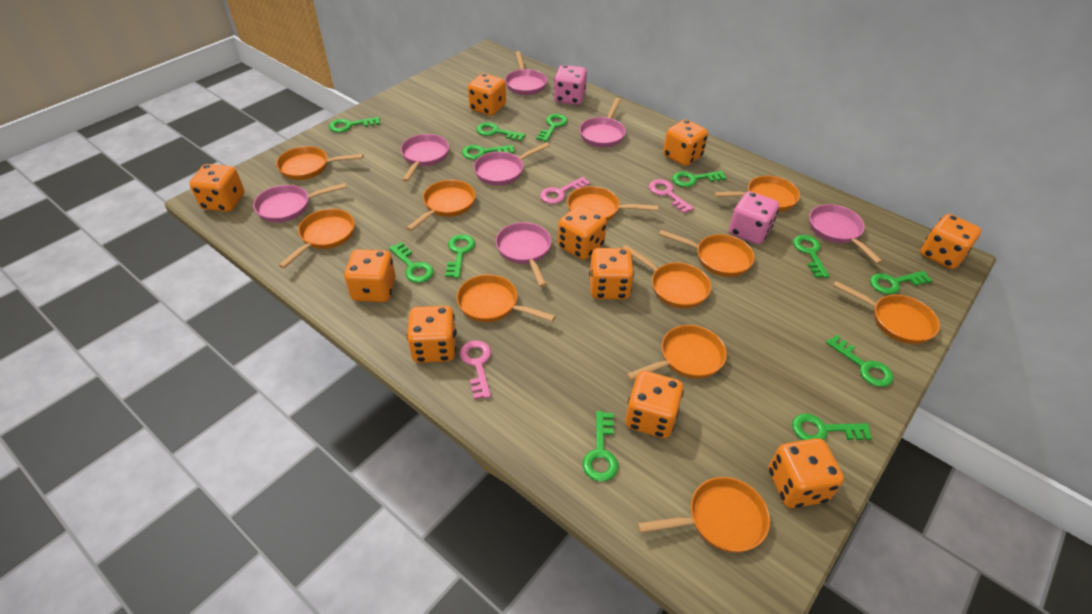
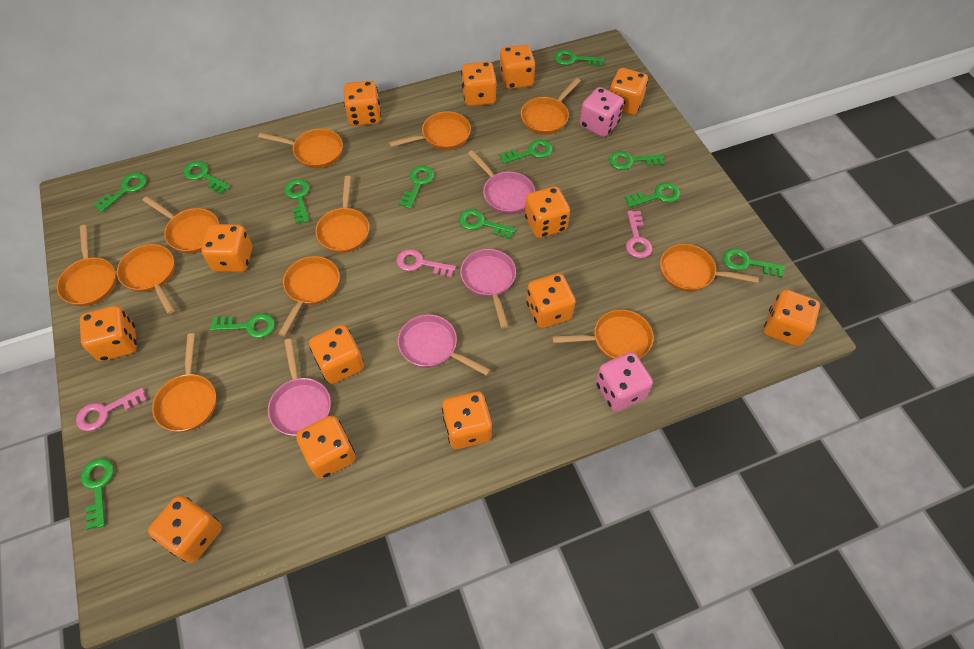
orange dice: 10 -> 13
pink pan: 7 -> 4

